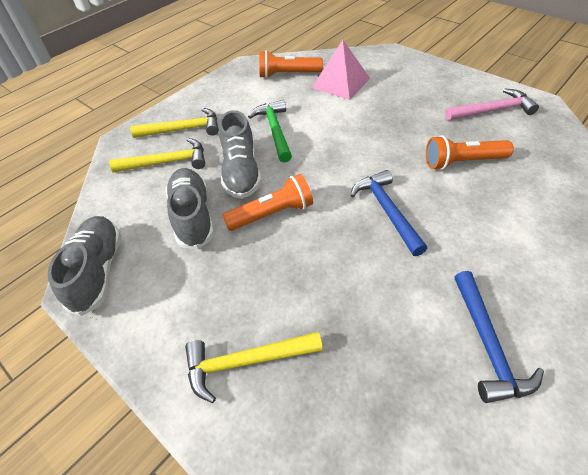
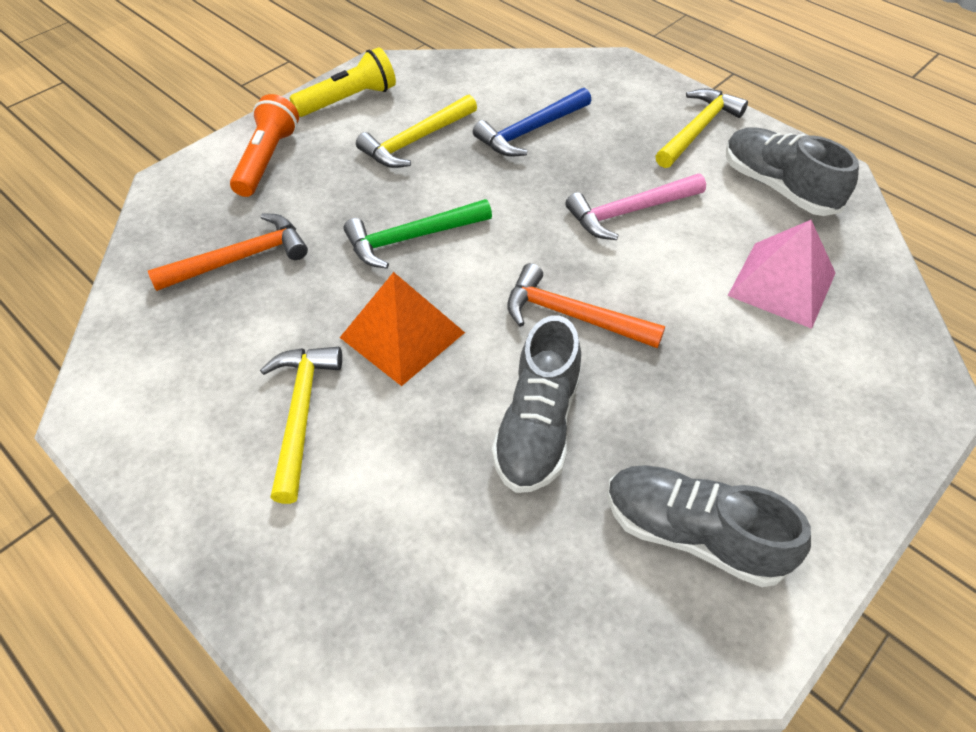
blue hammer: 2 -> 1
orange flashlight: 3 -> 1
orange hammer: 0 -> 2
orange pyramid: 0 -> 1
yellow flashlight: 0 -> 1

